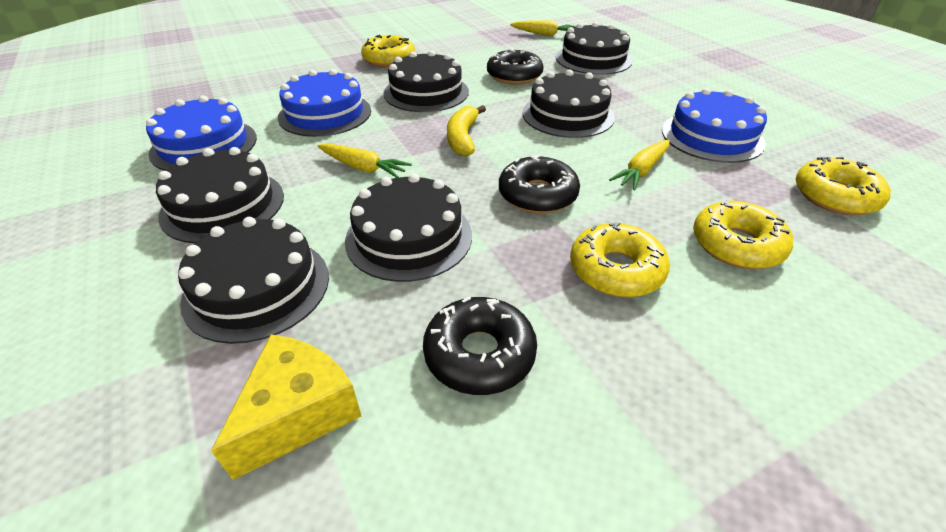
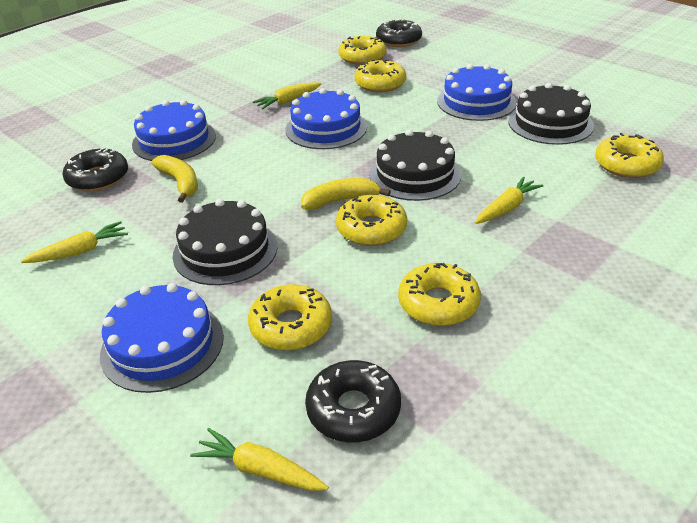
black cake: 6 -> 3
blue cake: 3 -> 4
yellow banana: 1 -> 2
yellow carrot: 3 -> 4
yellow cheese: 1 -> 0
yellow donut: 4 -> 6

